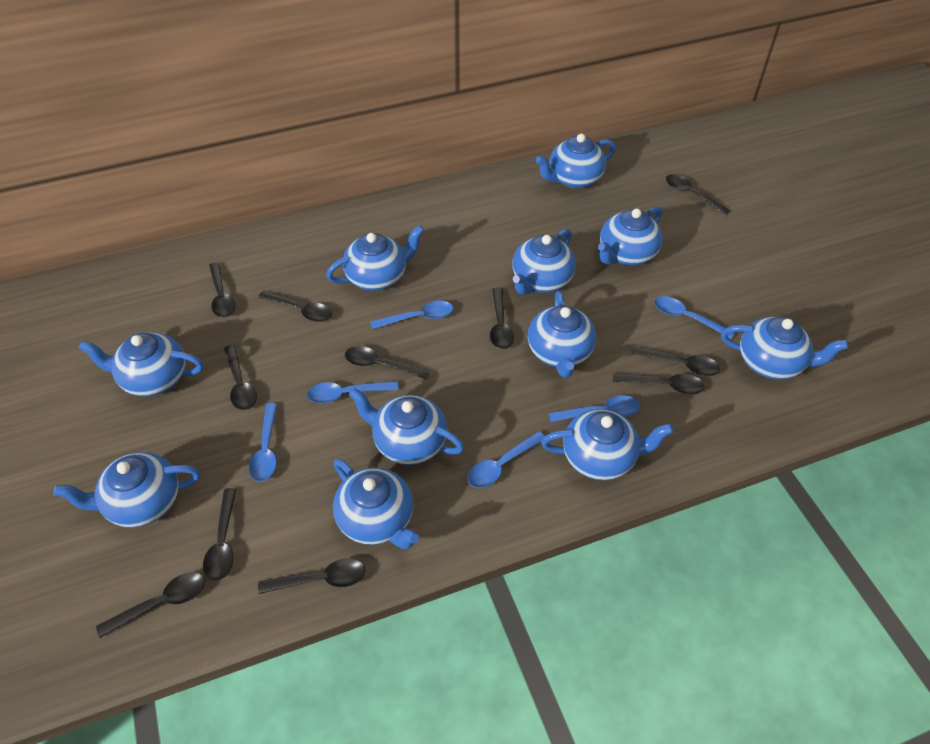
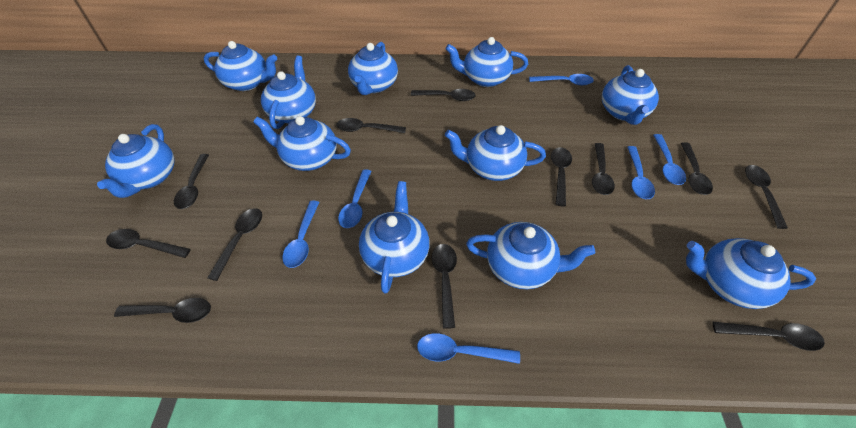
black spoon: 11 -> 12

